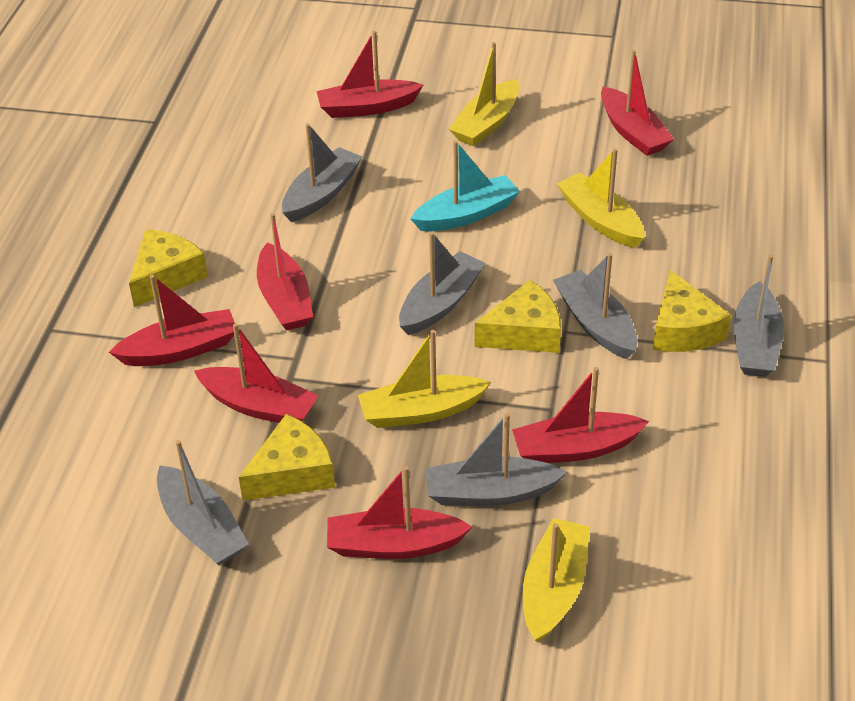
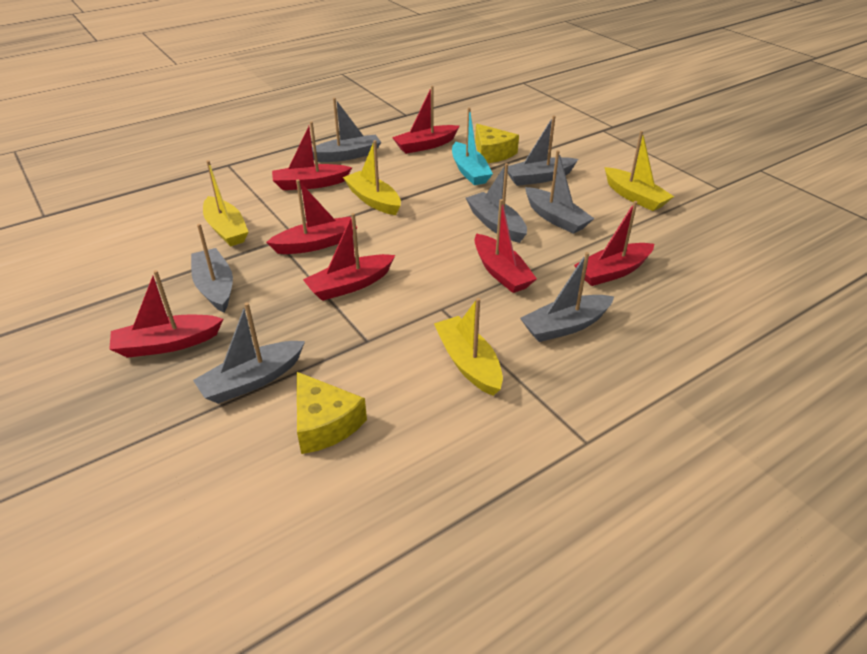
grey boat: 6 -> 7
yellow cheese: 4 -> 2

